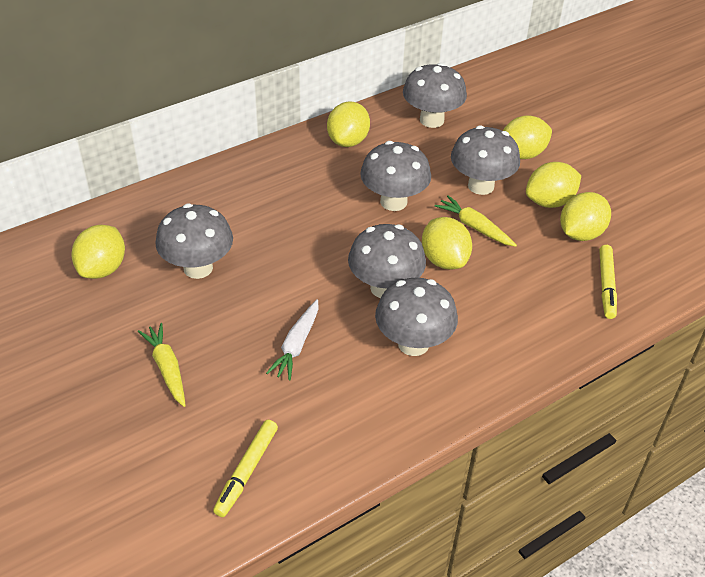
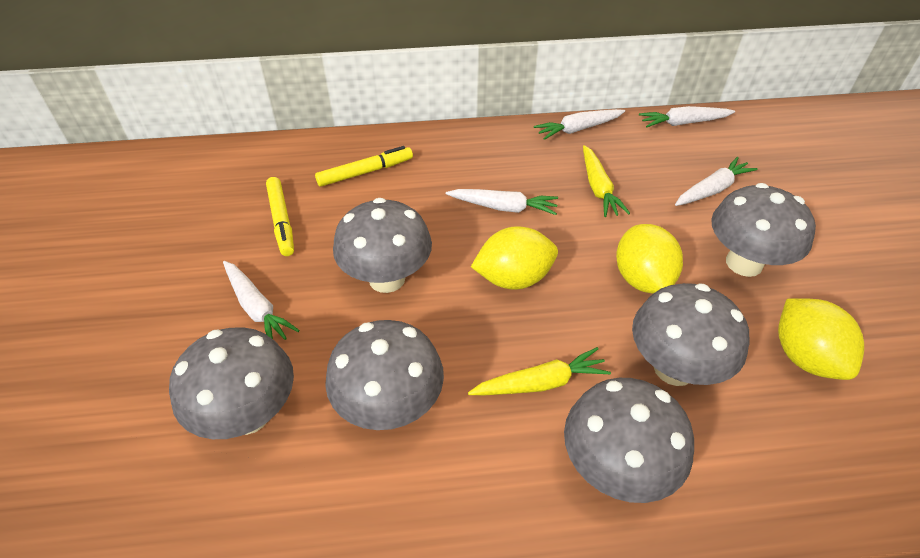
white carrot: 1 -> 5
yellow lemon: 6 -> 3

